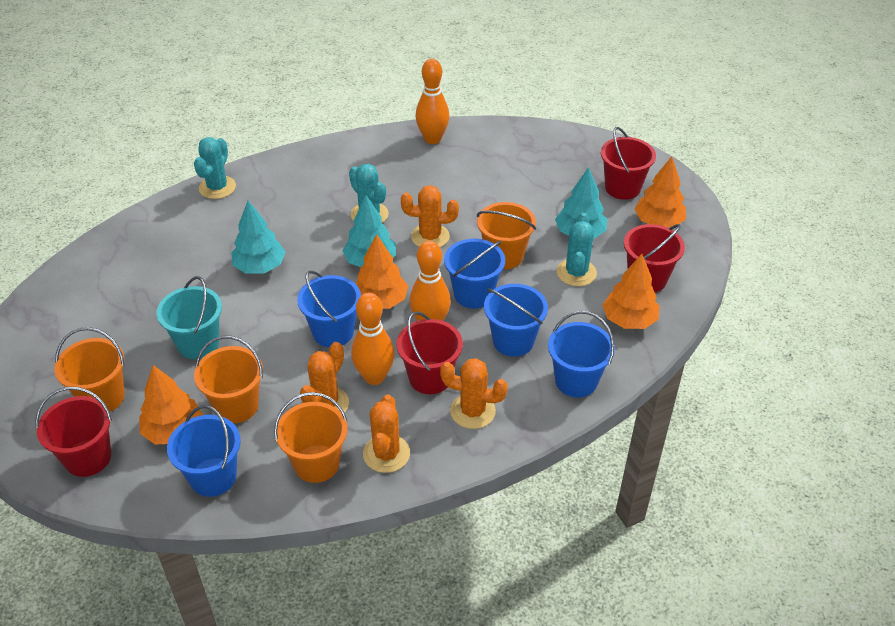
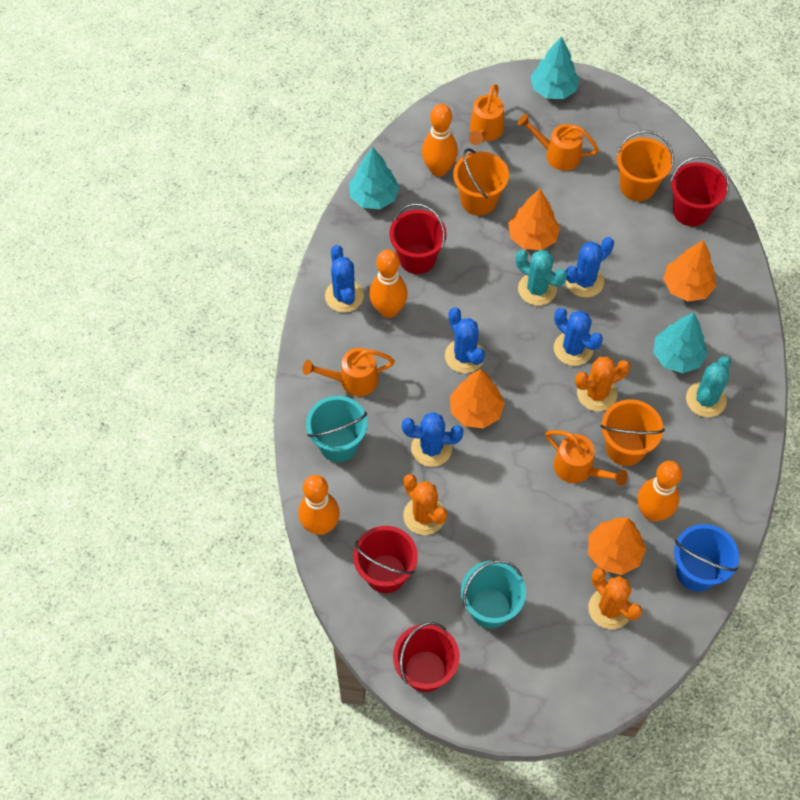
blue bucket: 5 -> 1
blue cactus: 0 -> 5
orange bowling pin: 3 -> 4
orange bucket: 4 -> 3
orange cactus: 4 -> 3
orange watering can: 0 -> 4
turquoise bucket: 1 -> 2
turquoise cactus: 3 -> 2

